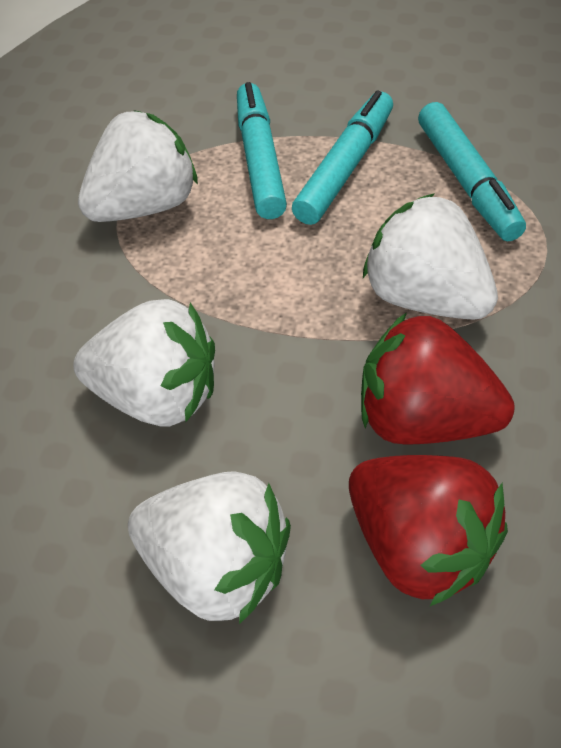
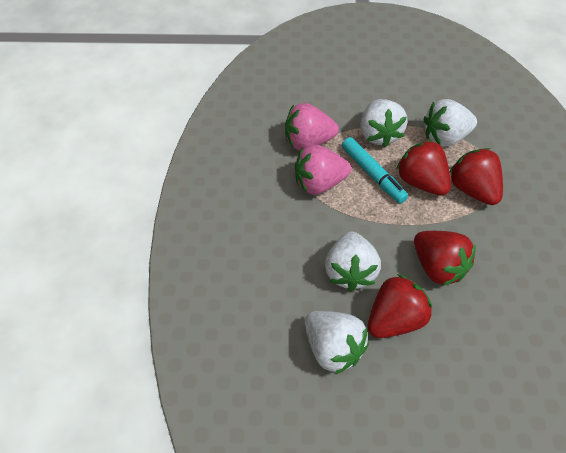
pink strawberry: 0 -> 2
red strawberry: 2 -> 4
turquoise marker: 3 -> 1

